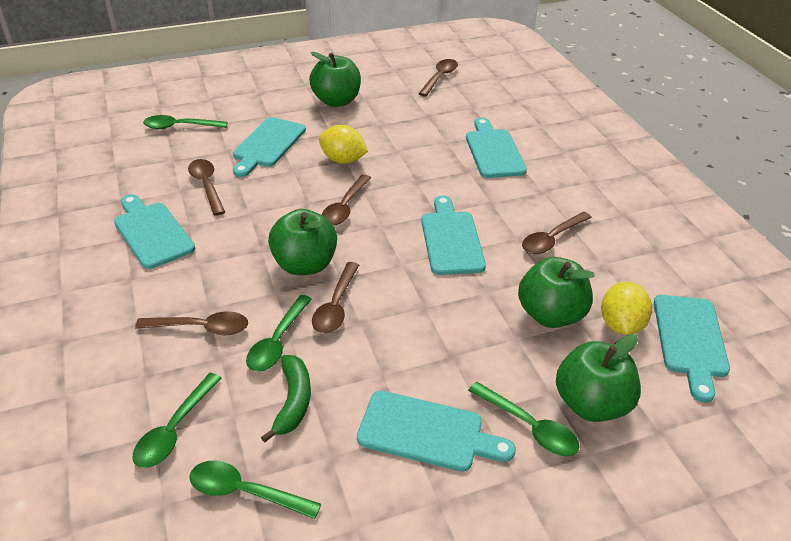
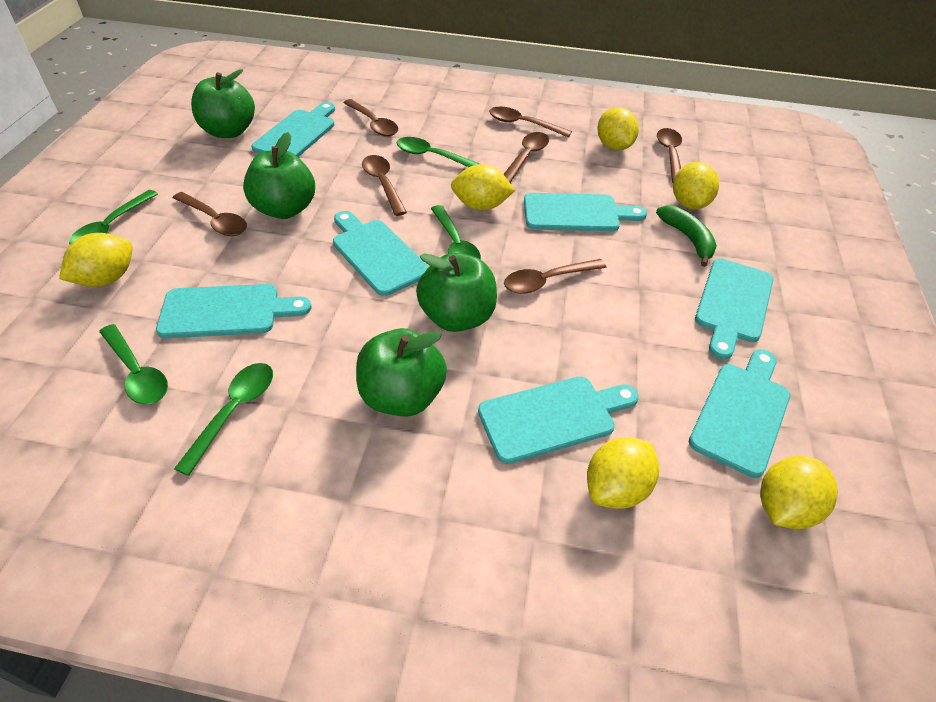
brown spoon: 6 -> 7
turquoise cutting board: 6 -> 7
yellow lemon: 2 -> 6

